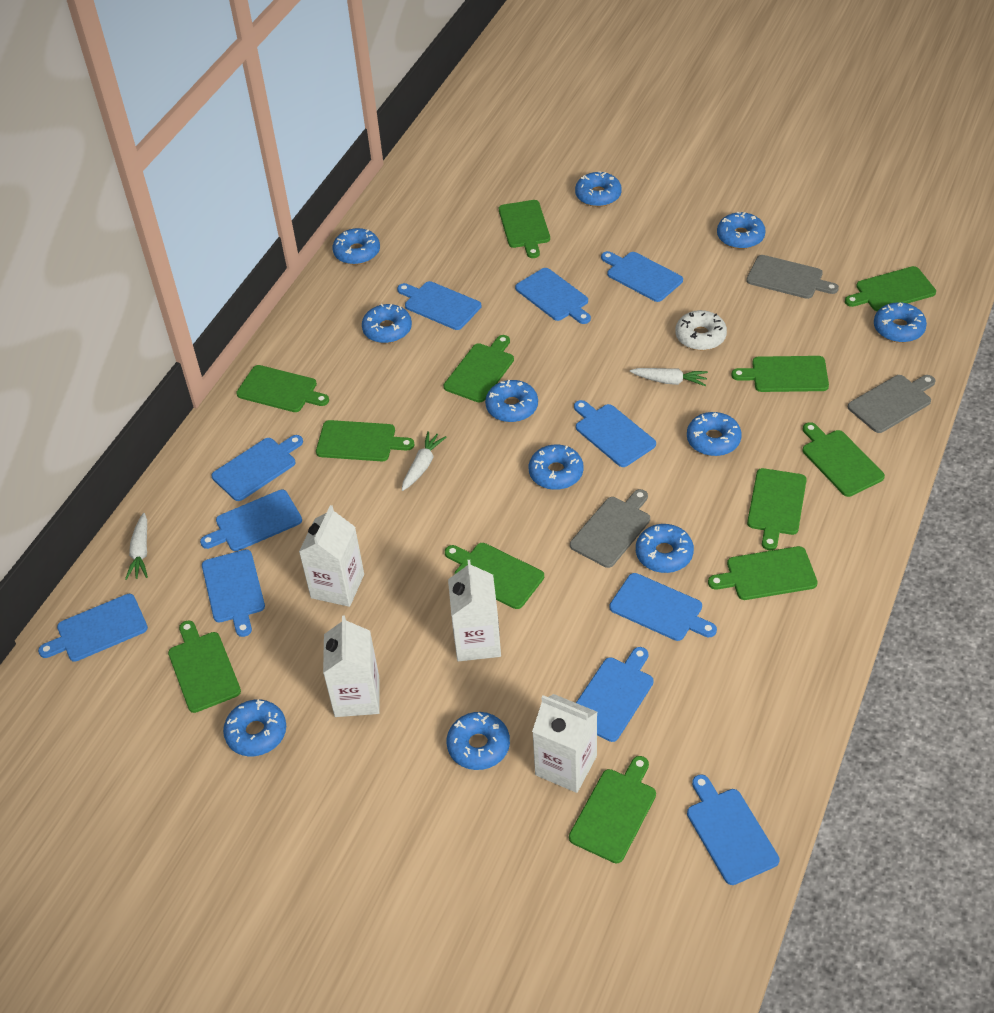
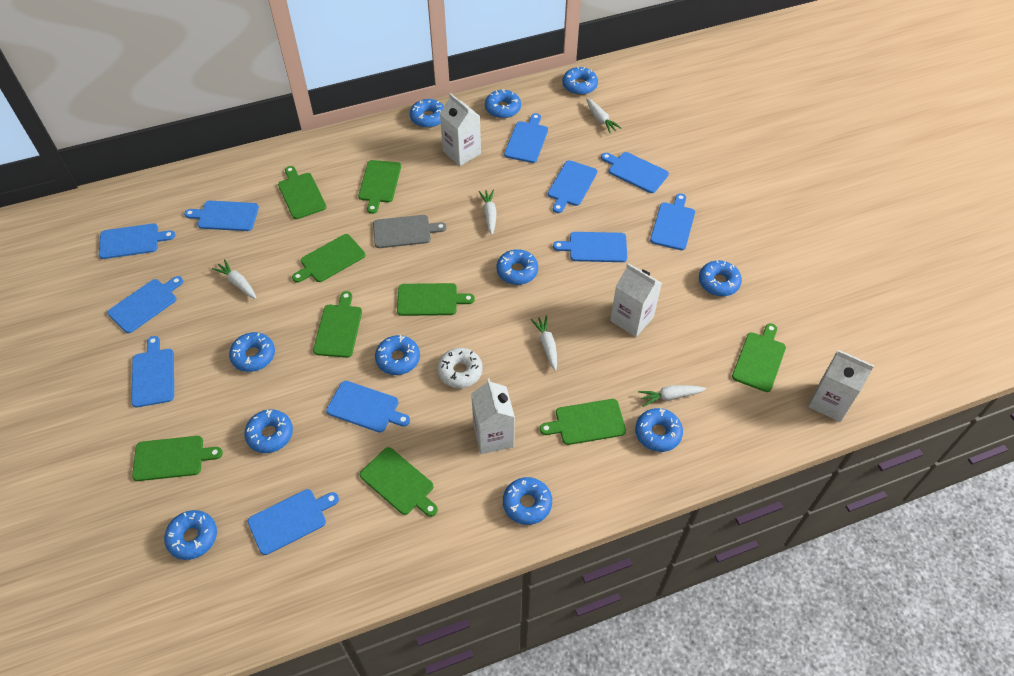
green cutting board: 12 -> 9
grey cutting board: 3 -> 1
white carrot: 3 -> 5

